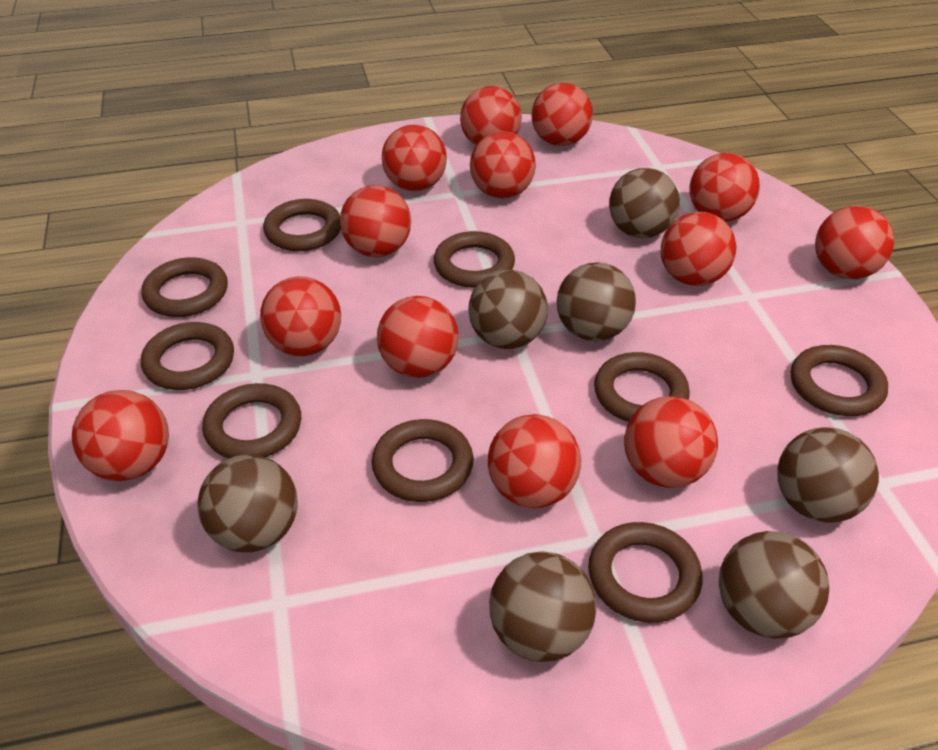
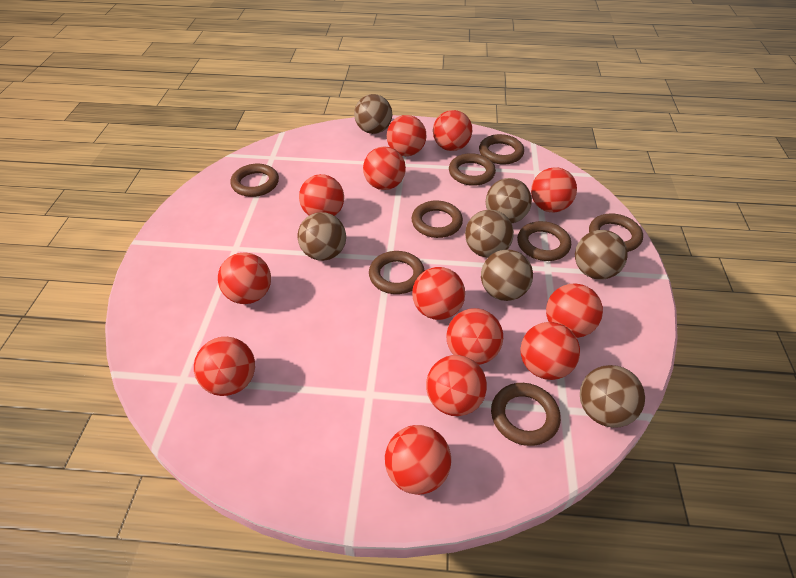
brown ring: 9 -> 8

